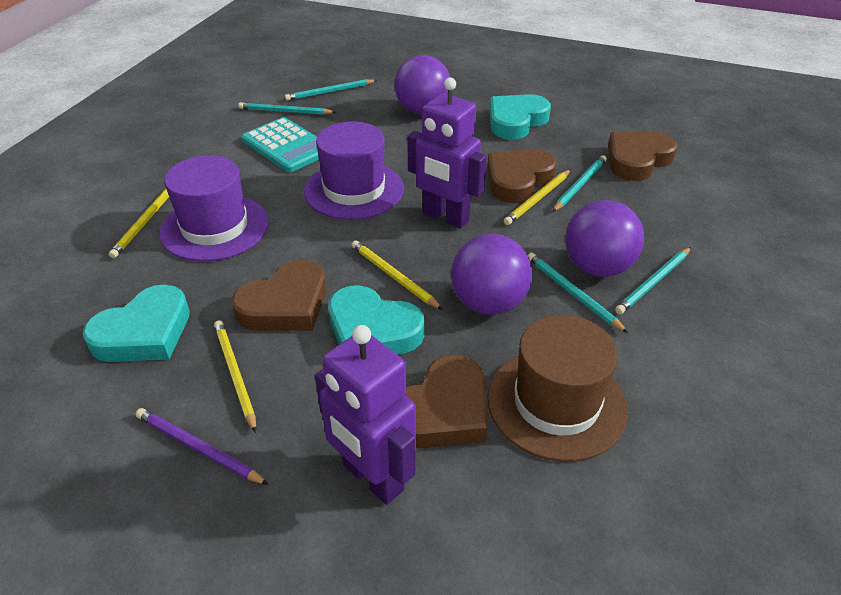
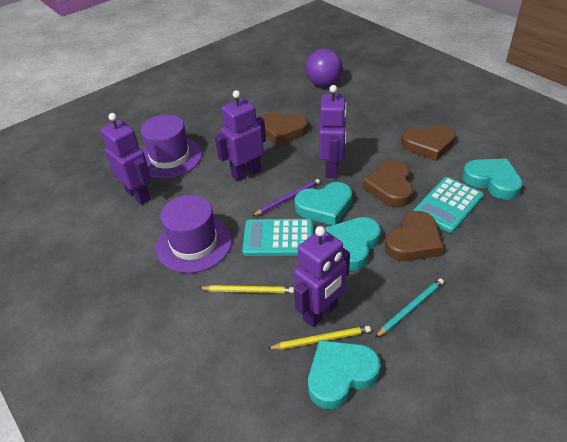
brown hat: 1 -> 0
purple ball: 3 -> 1
purple robot: 2 -> 4
turquoise calculator: 1 -> 2
turquoise heart: 3 -> 4
turquoise pencil: 5 -> 1
yellow pencil: 4 -> 2

